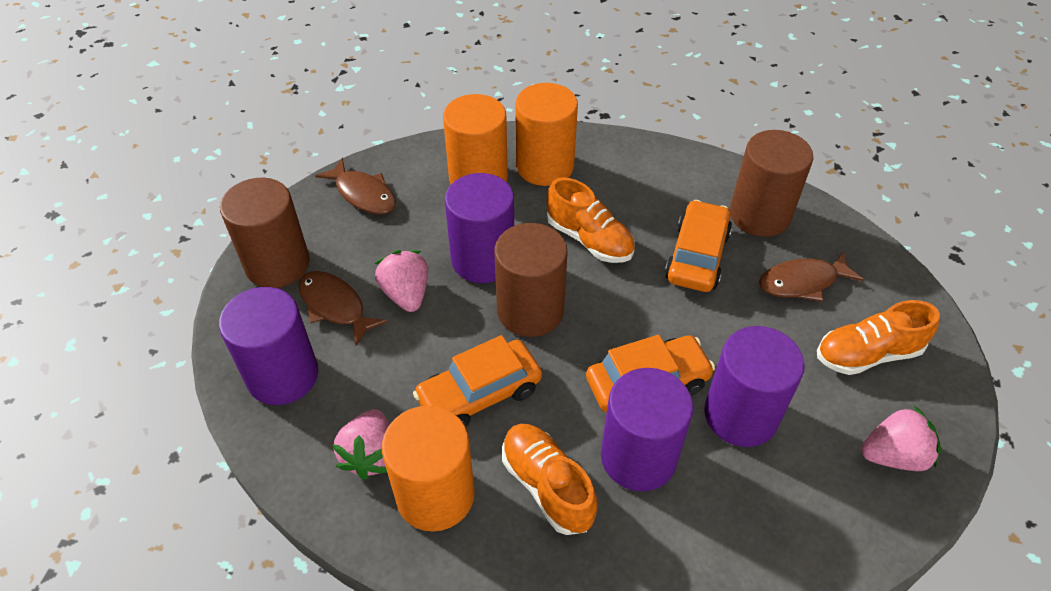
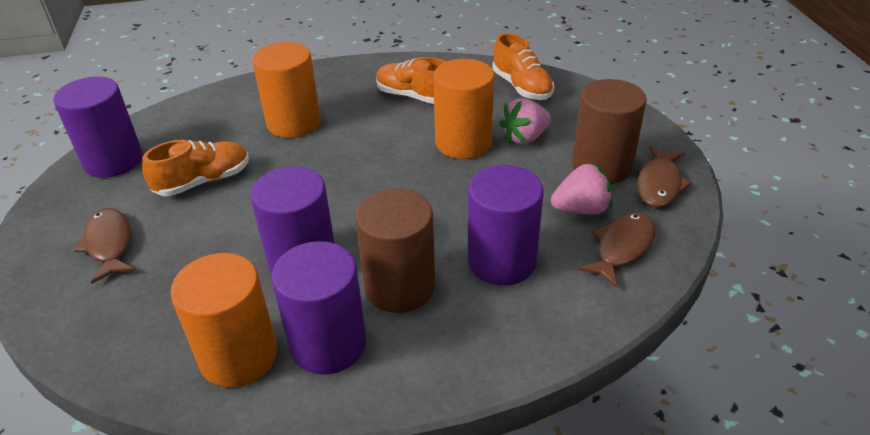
brown cylinder: 3 -> 2
orange car: 3 -> 0
pink strawberry: 3 -> 2

